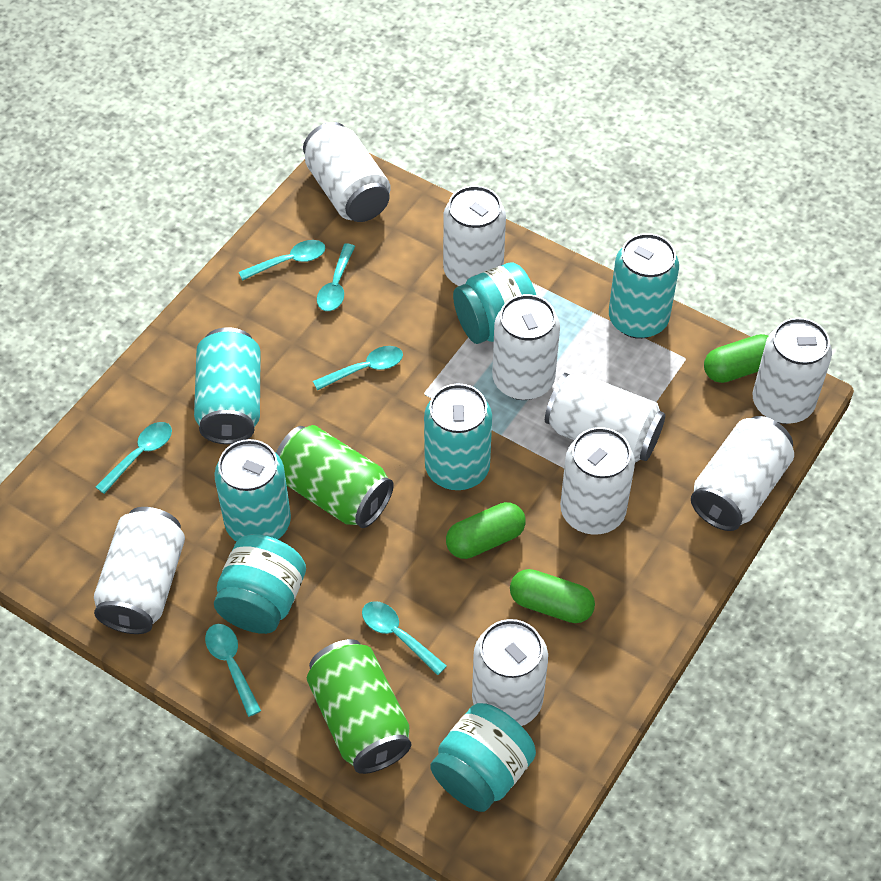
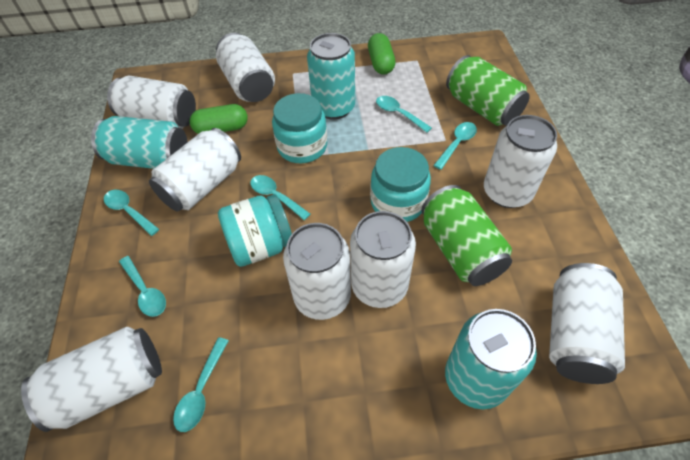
green capsule: 3 -> 2
turquoise can: 4 -> 3
white can: 9 -> 8

